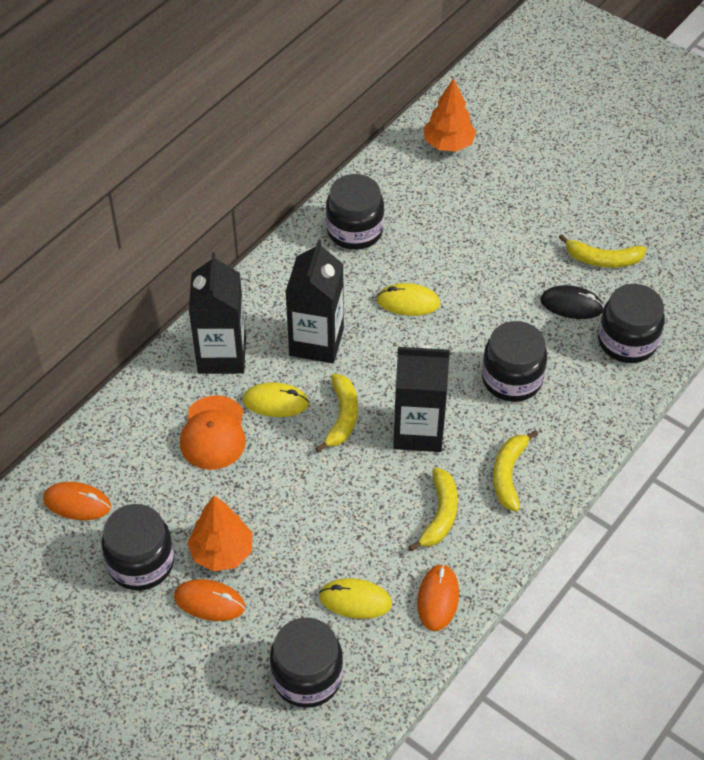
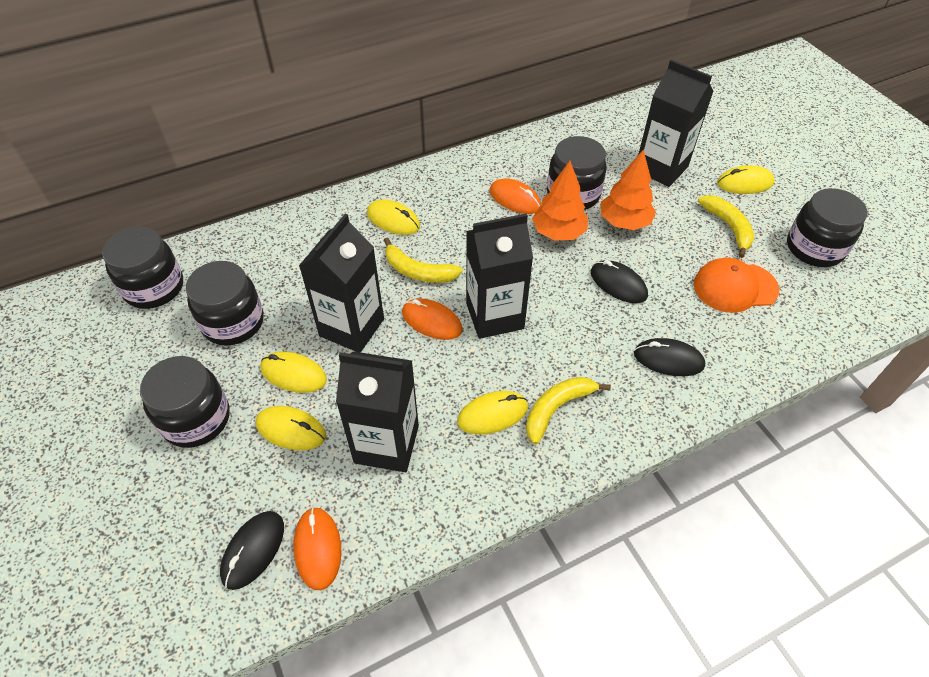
black carton: 3 -> 4
black mouse: 1 -> 3
yellow banana: 4 -> 3
yellow mouse: 3 -> 5

